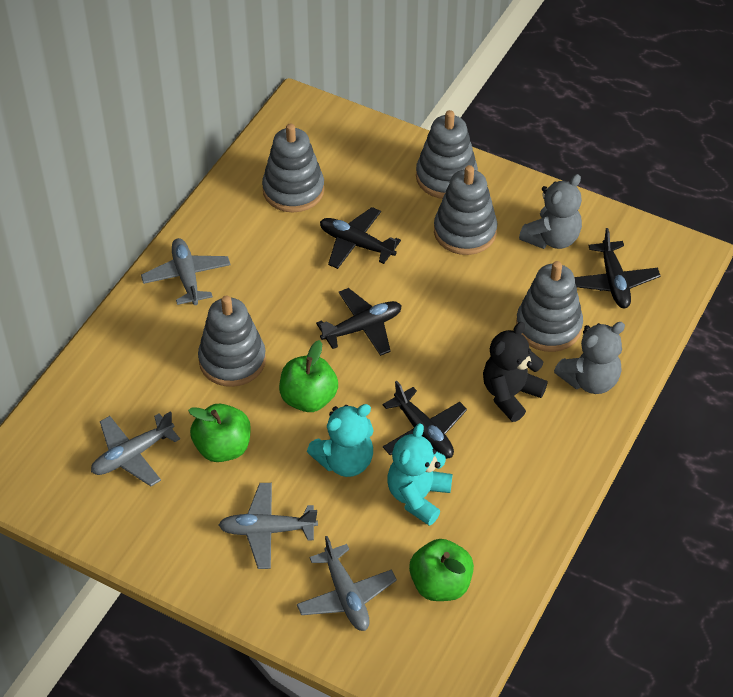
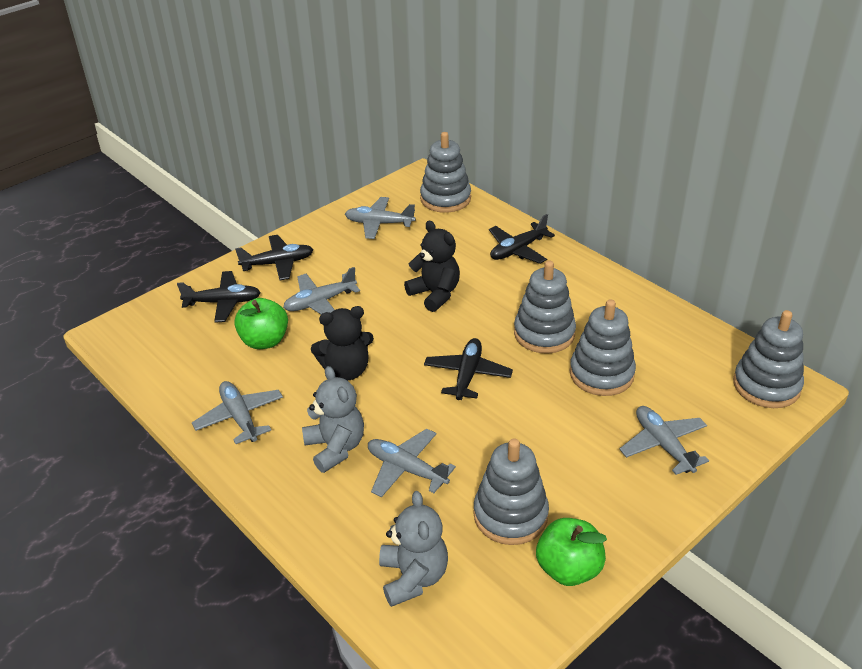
black teddy bear: 1 -> 2
green apple: 3 -> 2
grey plane: 4 -> 5
turquoise teddy bear: 2 -> 0

